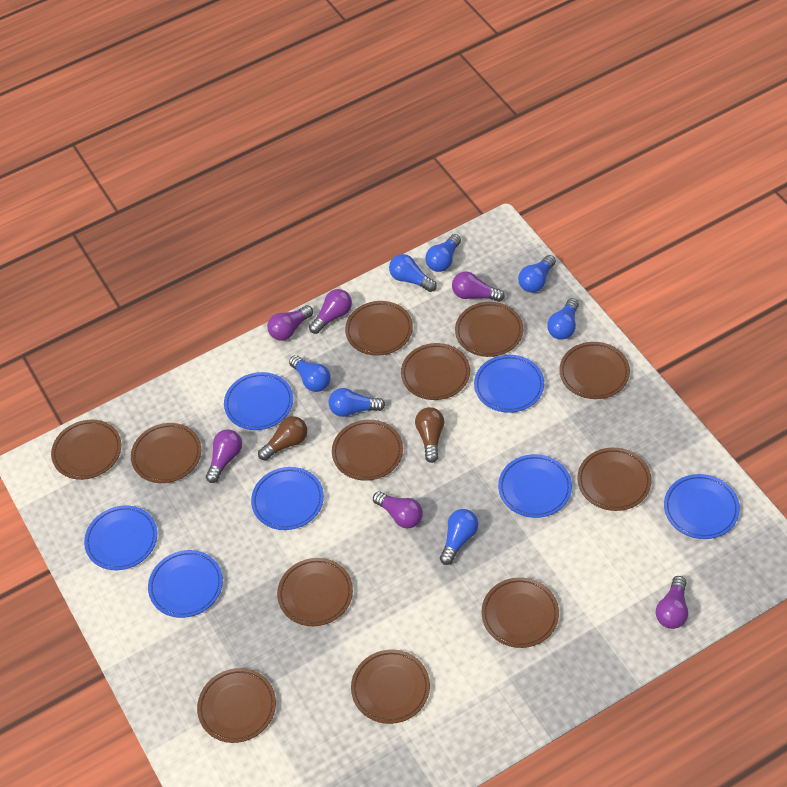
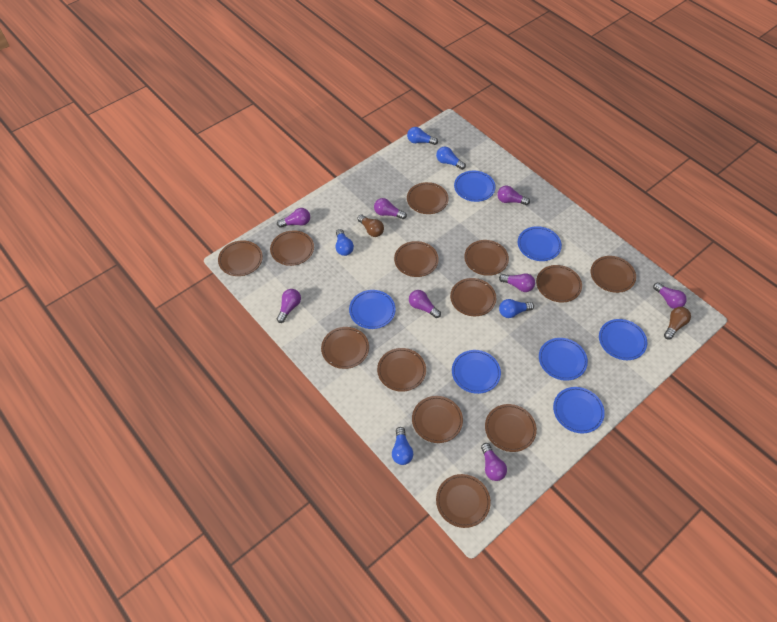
blue light bulb: 7 -> 5
brown plate: 12 -> 13
purple light bulb: 6 -> 8

